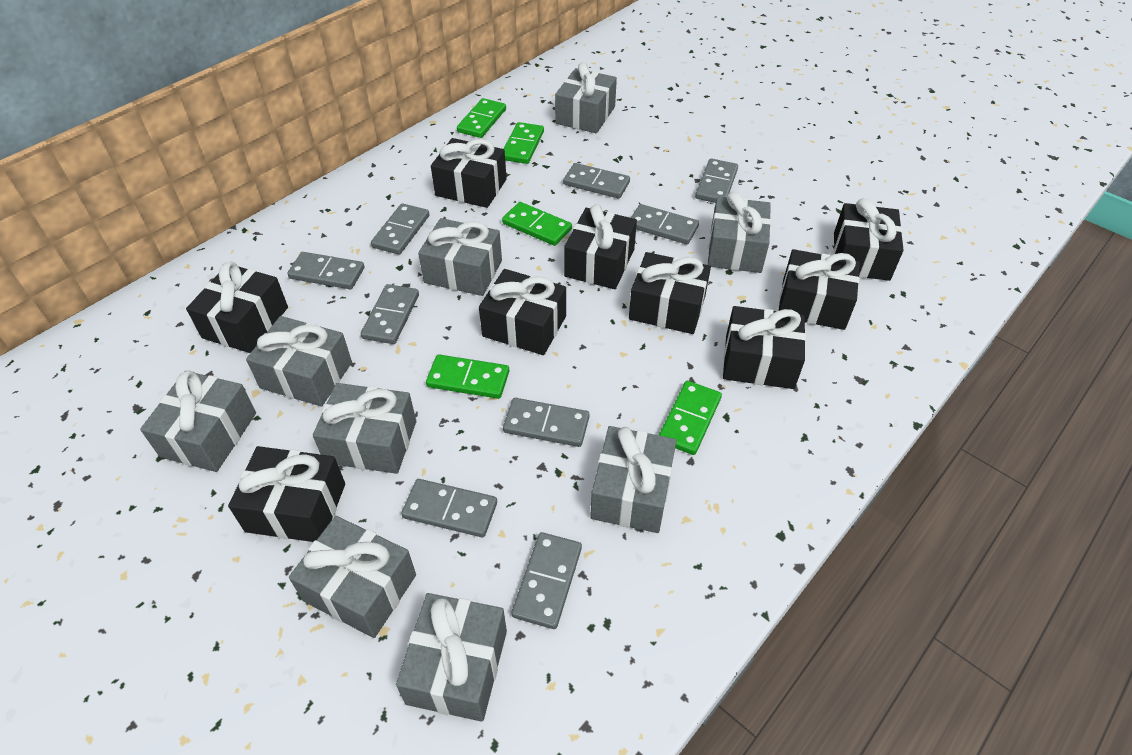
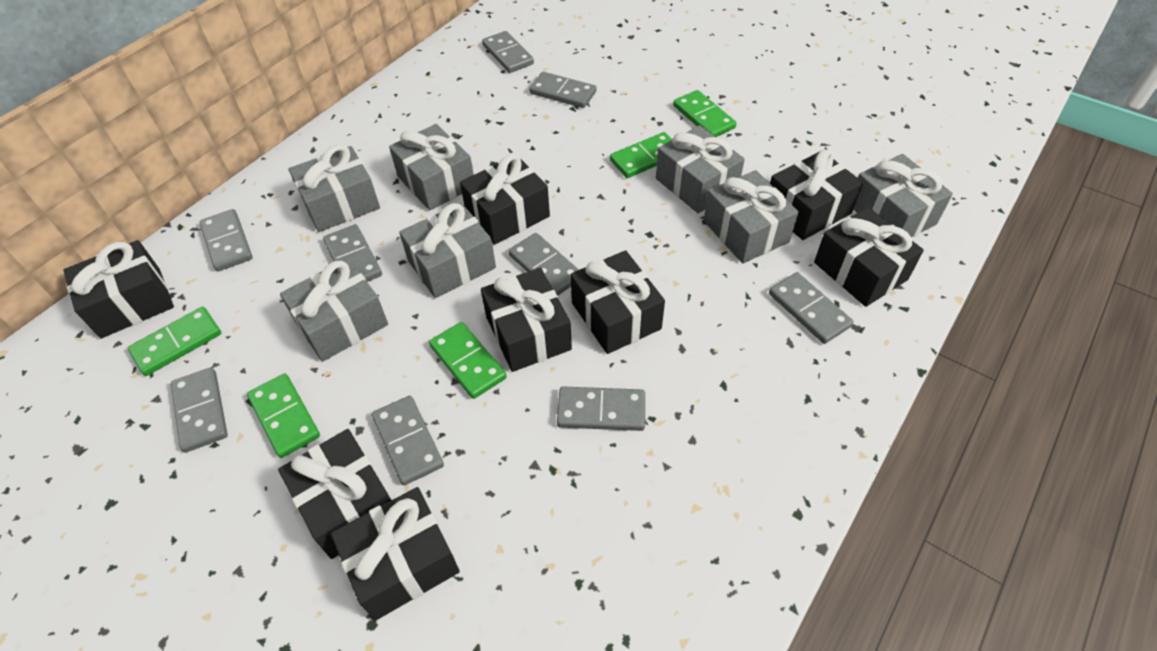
black gift: 9 -> 8
grey gift: 9 -> 7

